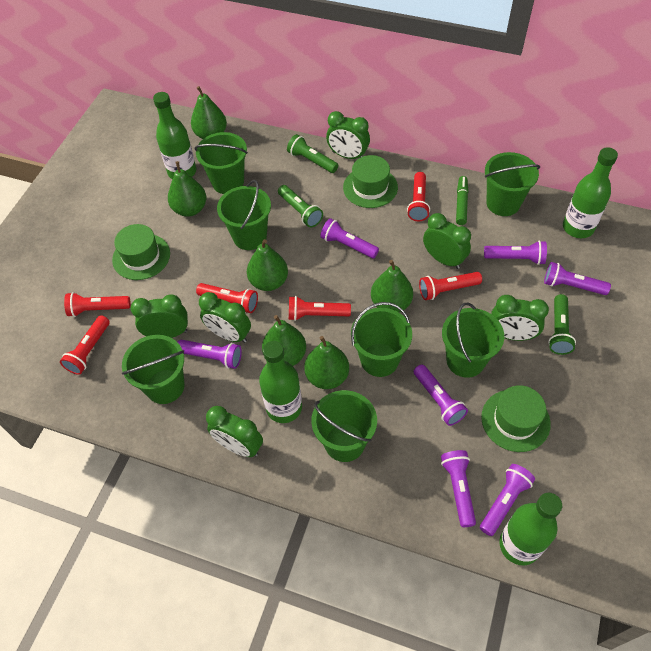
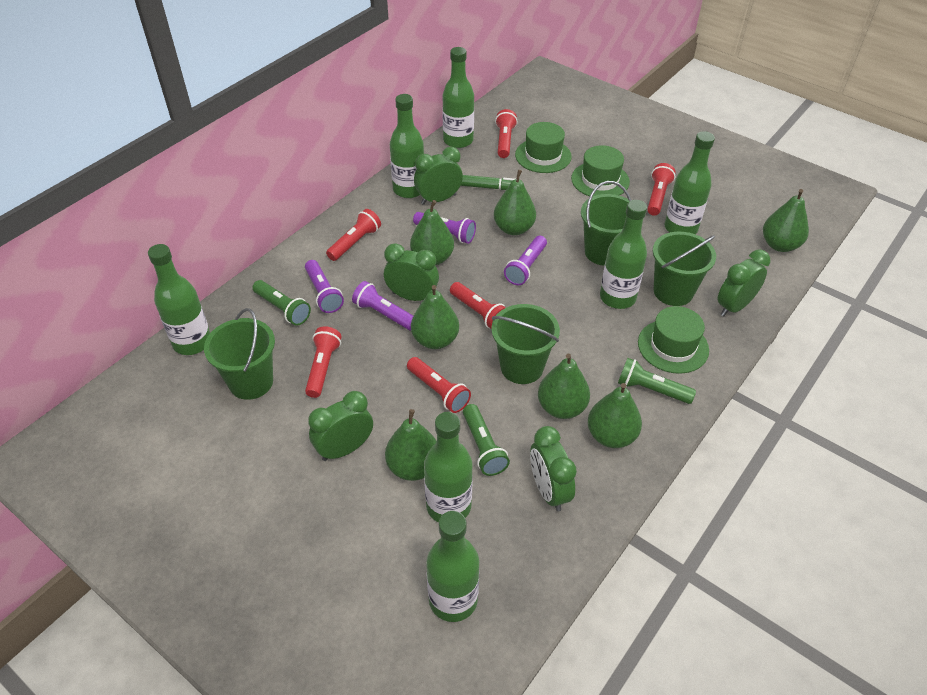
green bottle: 4 -> 7
green bucket: 7 -> 4
green clock: 6 -> 5
green pear: 6 -> 7
purple flashlight: 7 -> 4

